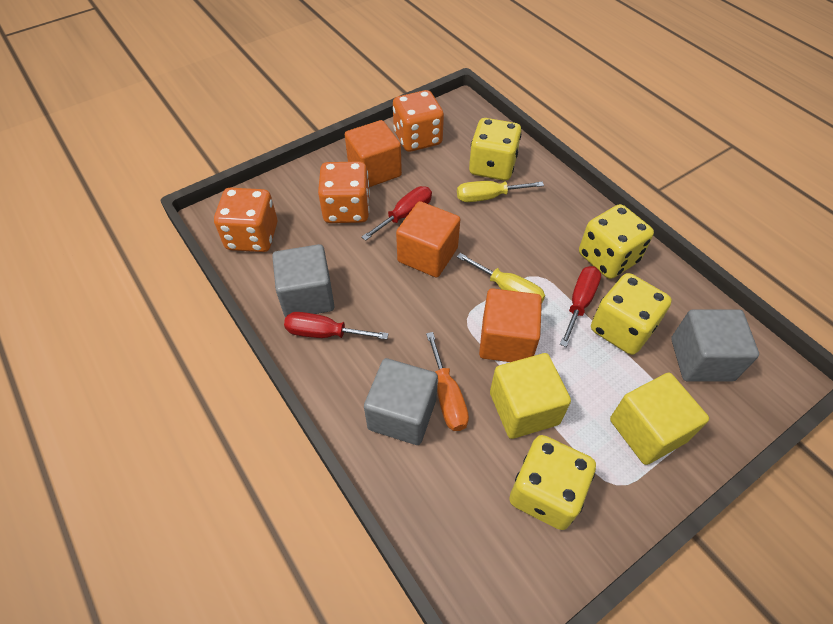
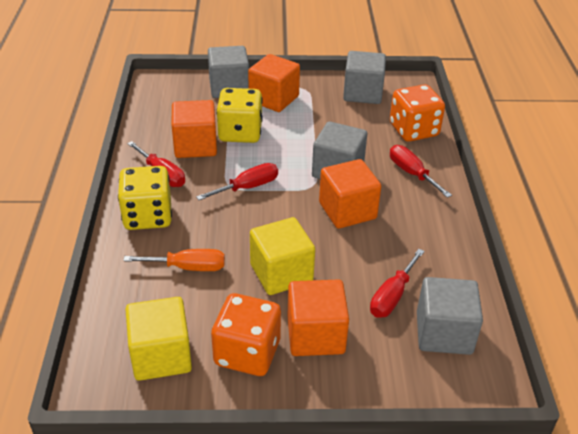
grey cube: 3 -> 4
orange cube: 3 -> 4
orange dice: 3 -> 2
red screwdriver: 3 -> 4
yellow dice: 4 -> 2
yellow screwdriver: 2 -> 0

